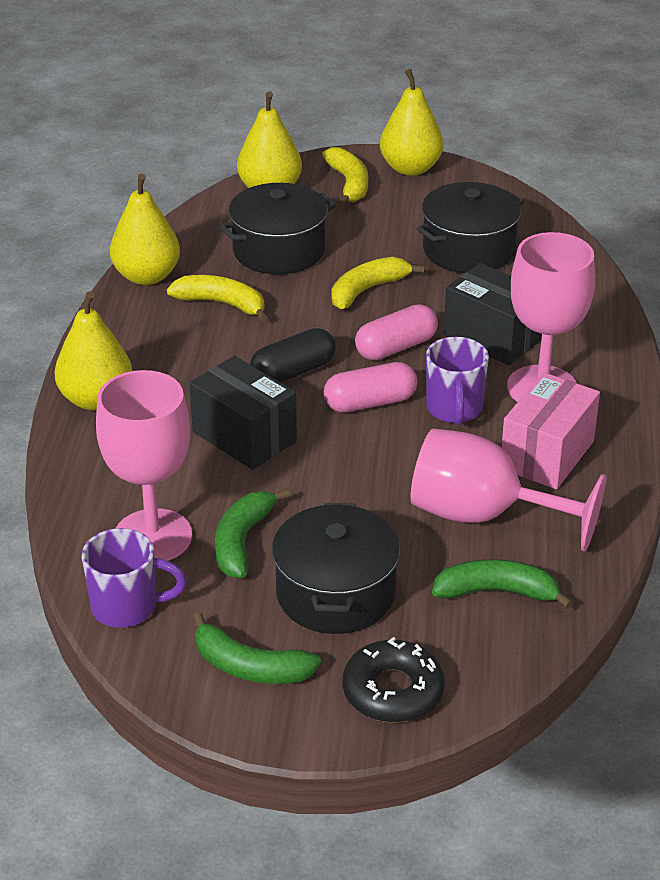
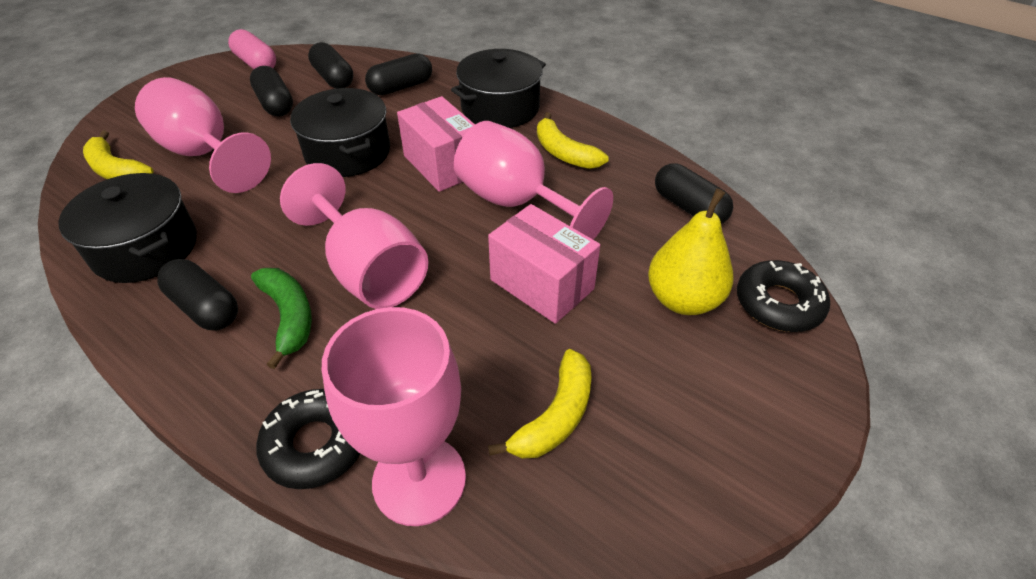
black box: 2 -> 0
black capsule: 1 -> 5
black donut: 1 -> 2
green banana: 3 -> 1
pink box: 1 -> 2
pink capsule: 2 -> 1
pink goblet: 3 -> 4
purple mug: 2 -> 0
yellow pear: 4 -> 1

